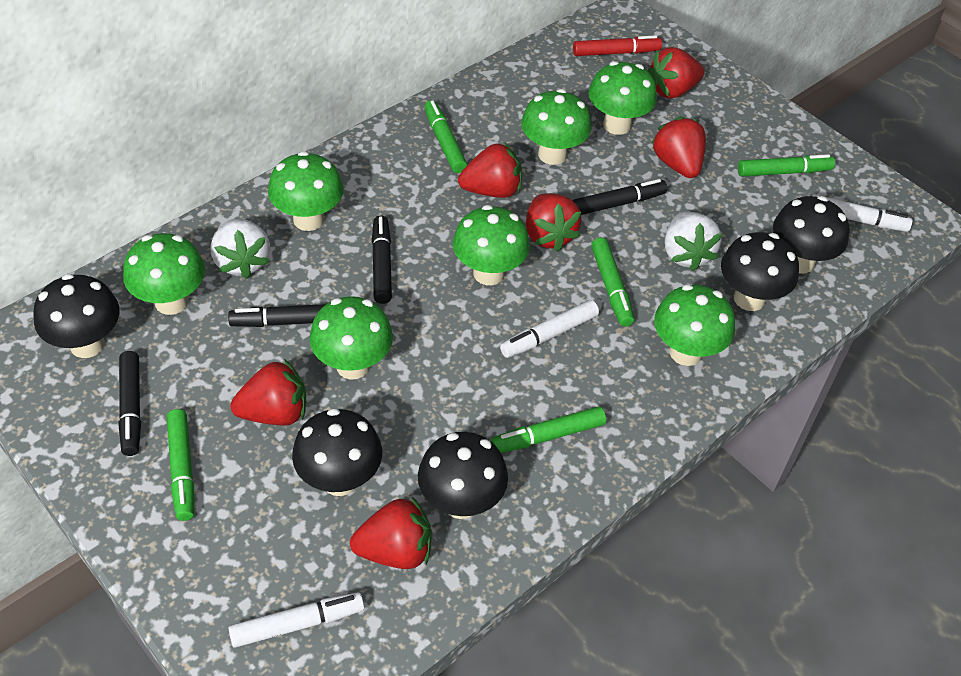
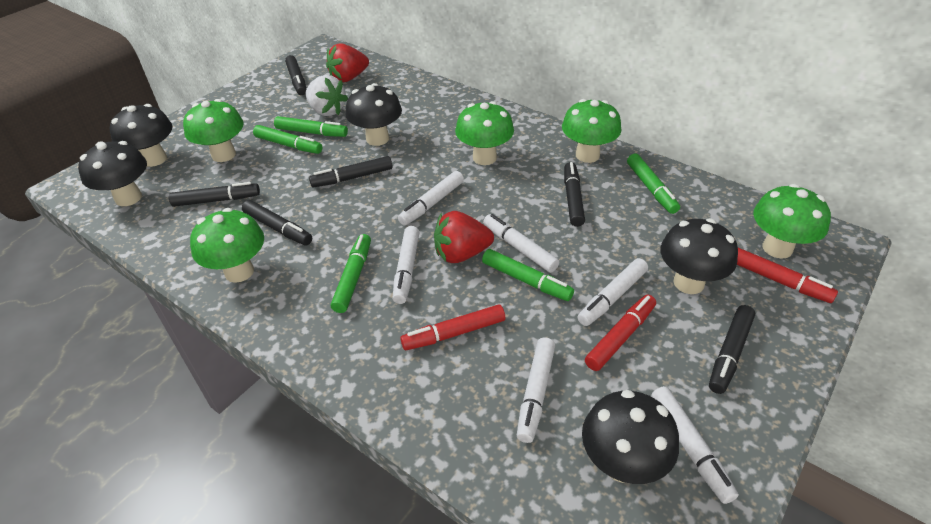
black marker: 4 -> 6
green mushroom: 7 -> 5
red marker: 1 -> 3
red strawberry: 6 -> 2
white marker: 3 -> 6
white strawberry: 2 -> 1

